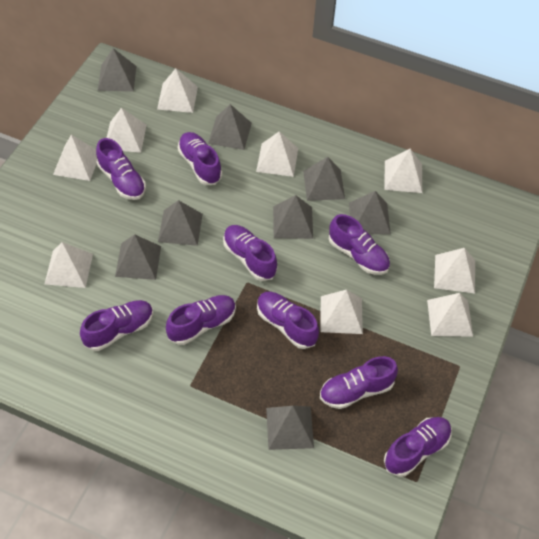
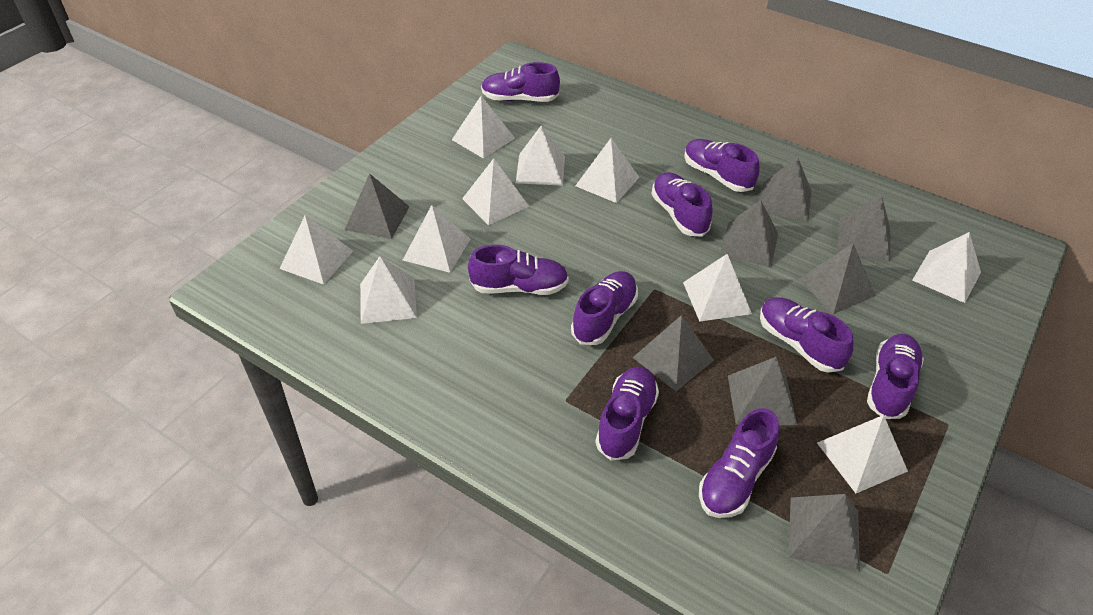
white pyramid: 9 -> 10

